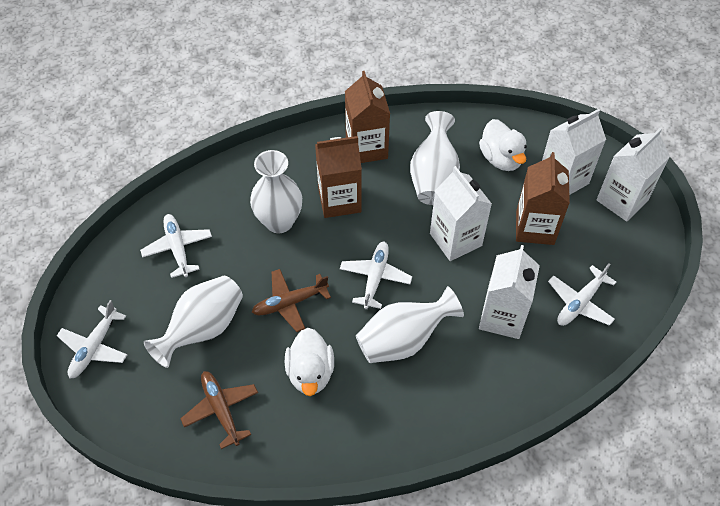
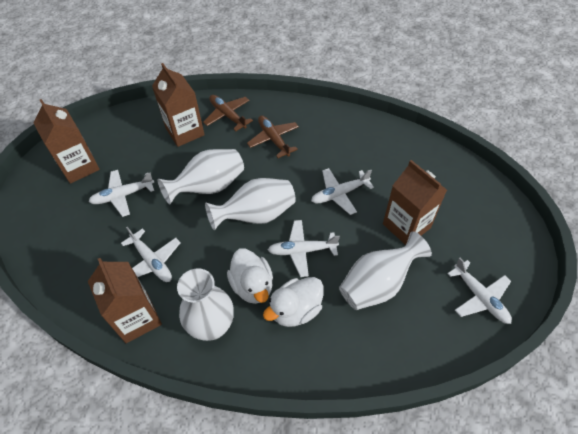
brown carton: 3 -> 4
white carton: 4 -> 0
white plane: 4 -> 5

